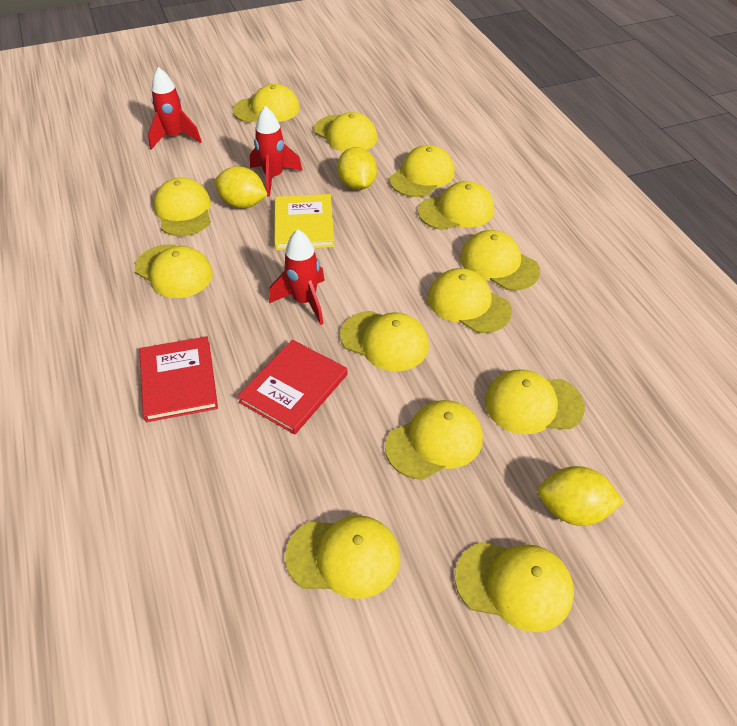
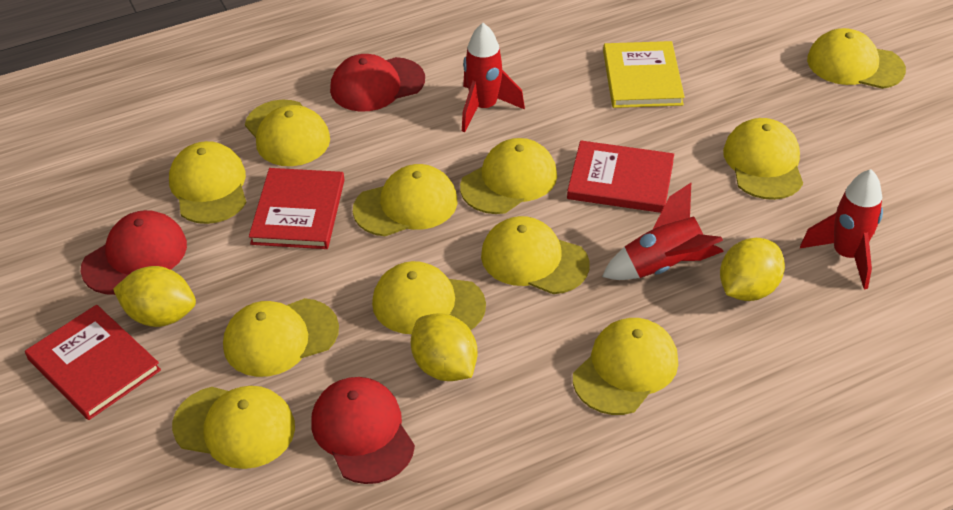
red book: 2 -> 3
red cap: 0 -> 3
yellow cap: 13 -> 11

